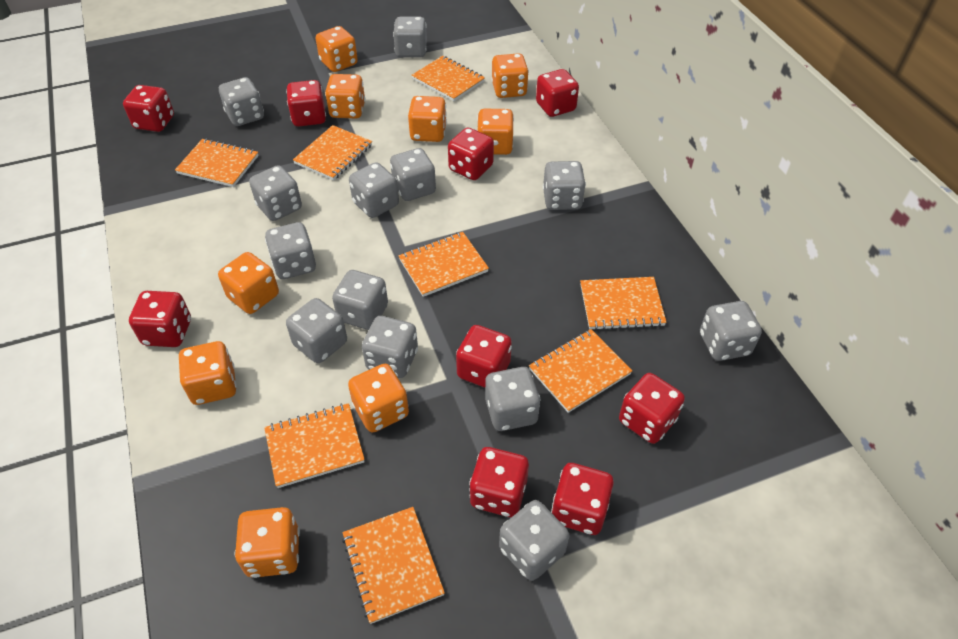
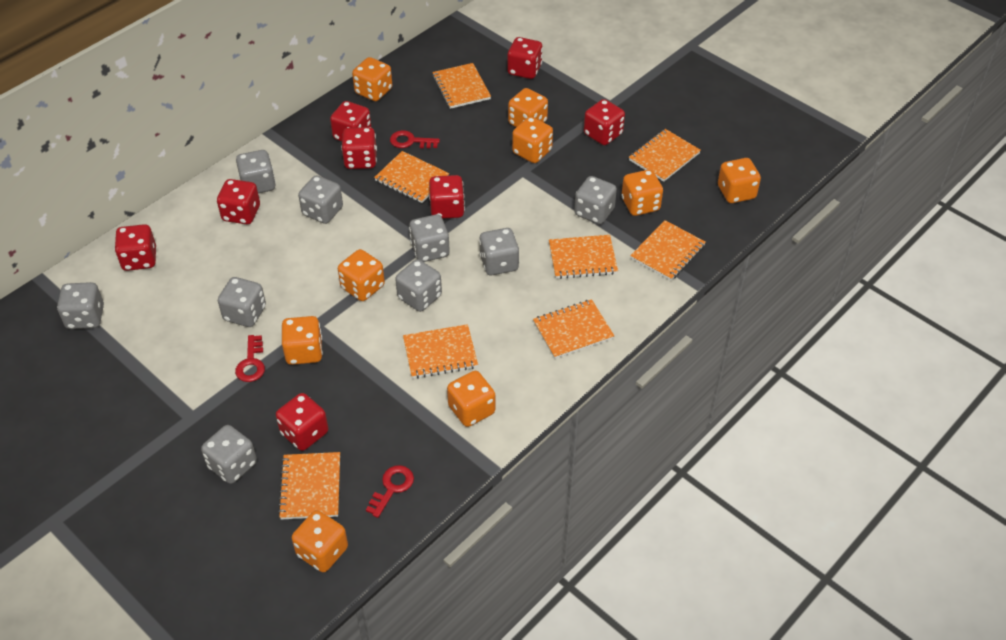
grey dice: 13 -> 9
red dice: 9 -> 8
red key: 0 -> 3

